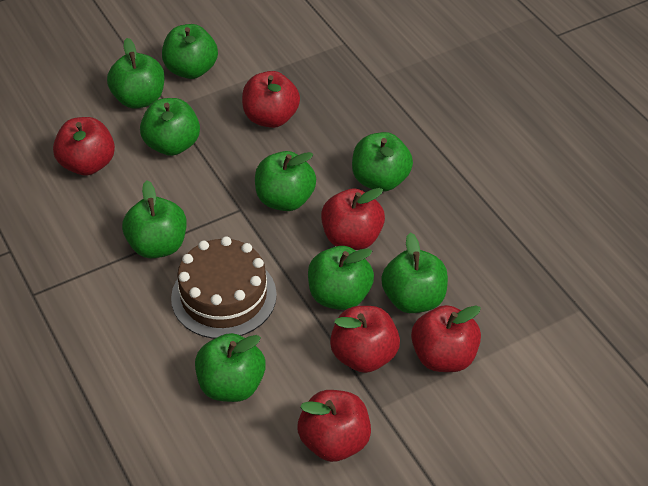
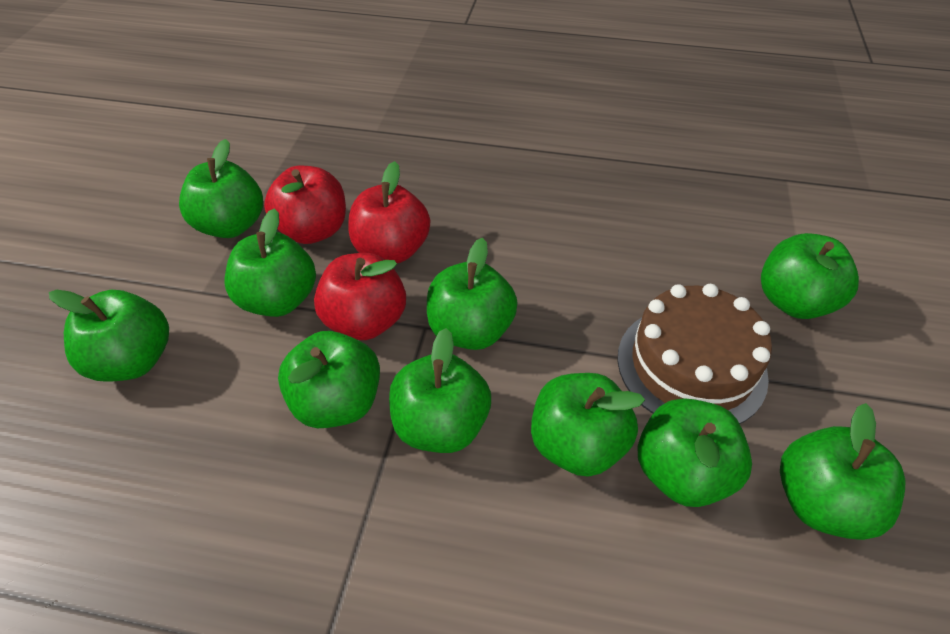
green apple: 9 -> 10
red apple: 6 -> 3

